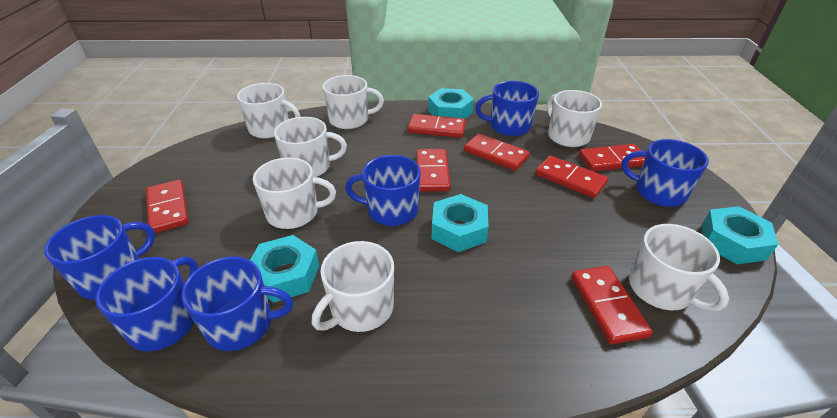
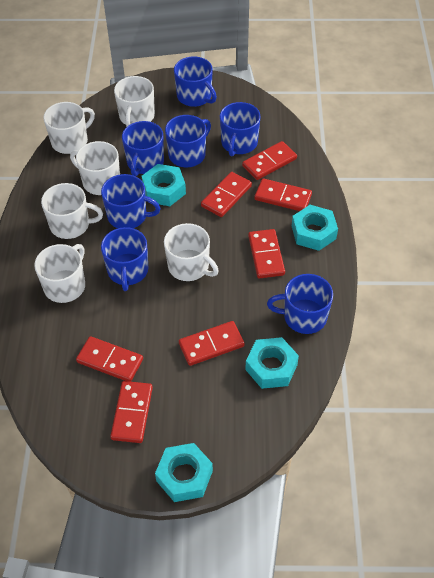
blue mug: 6 -> 7
white mug: 7 -> 6

